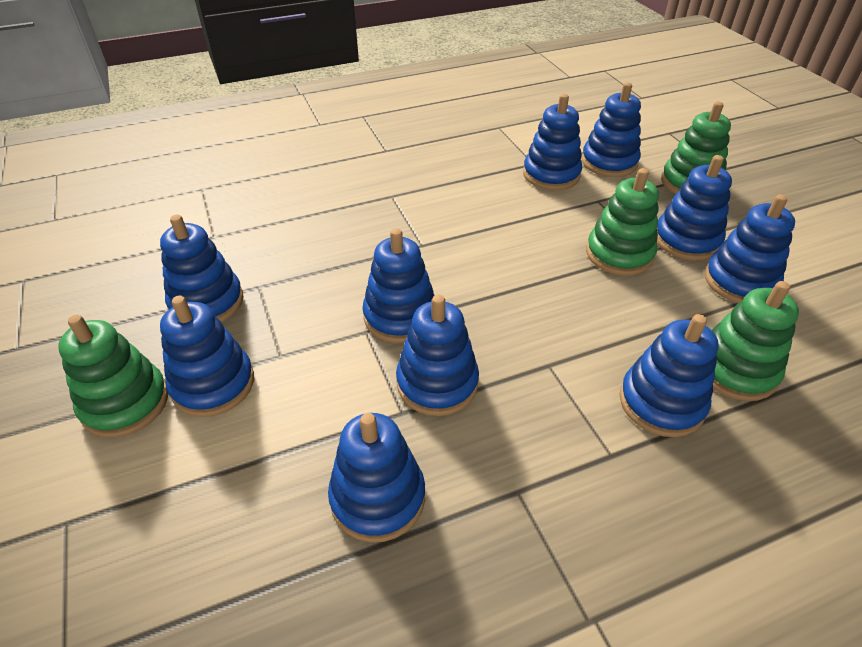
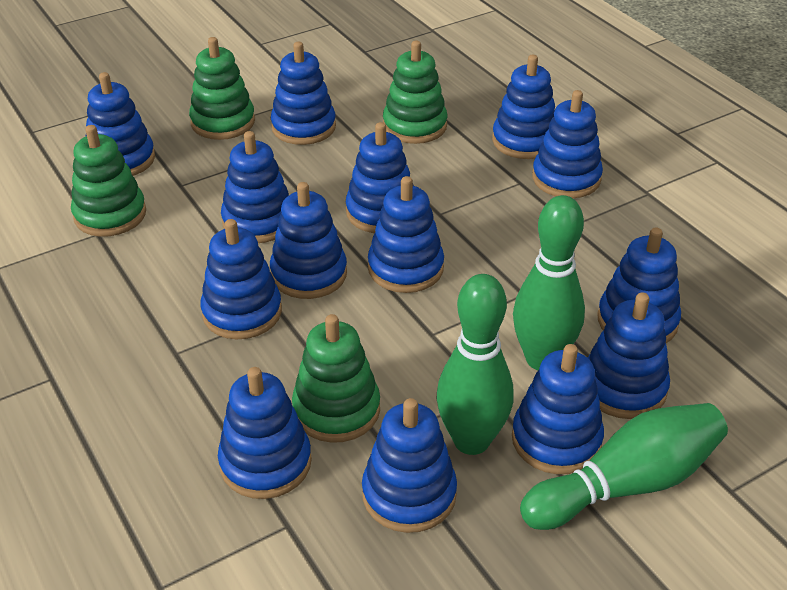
blue stacking toy: 10 -> 14
green bowling pin: 0 -> 3

